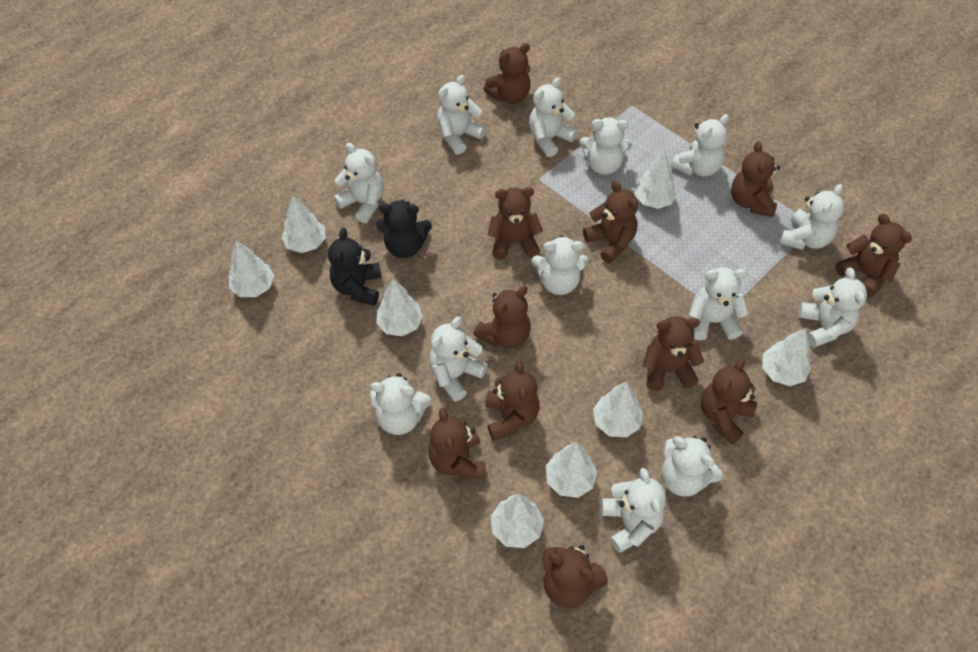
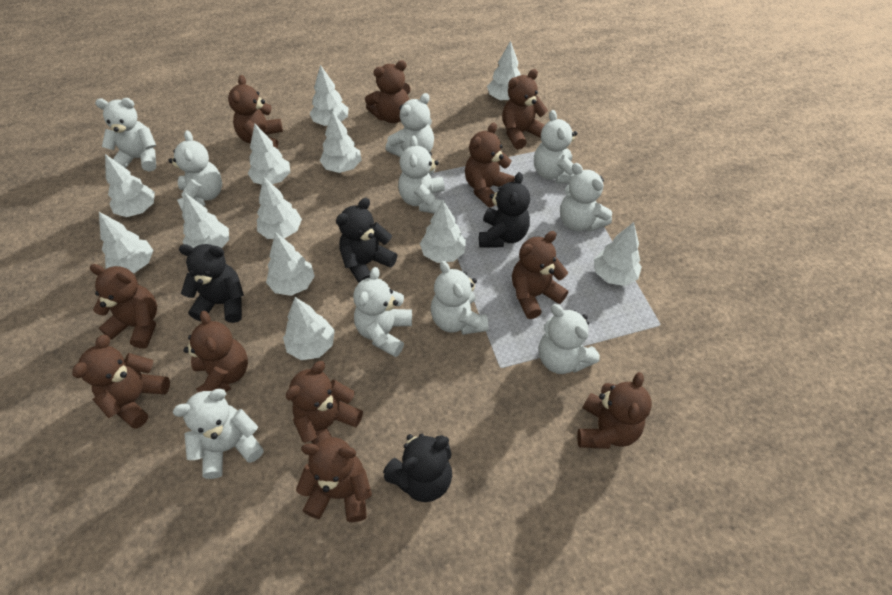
black teddy bear: 2 -> 4
white teddy bear: 13 -> 10
white tree: 8 -> 12

